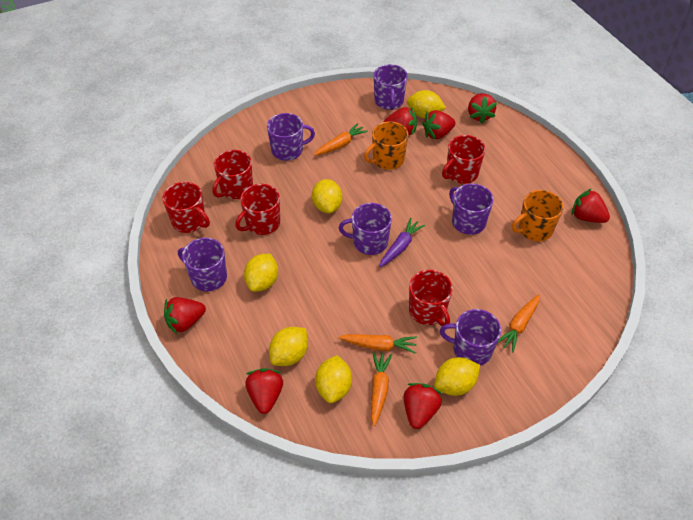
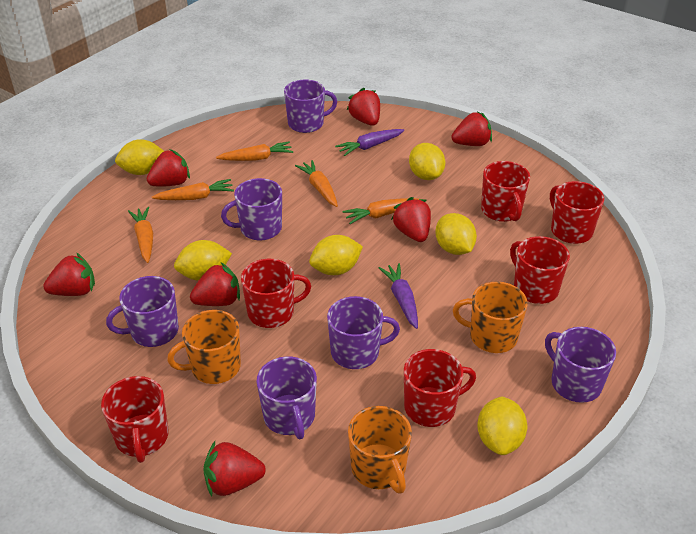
orange carrot: 4 -> 5
orange mug: 2 -> 3
purple carrot: 1 -> 2
red mug: 5 -> 6

